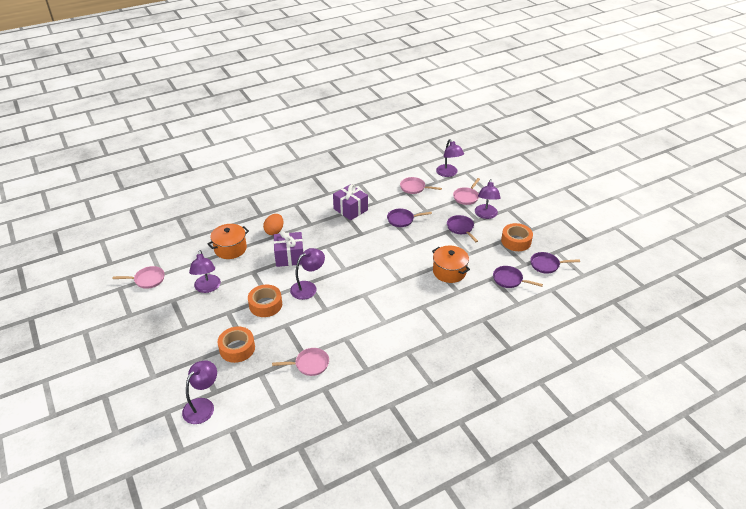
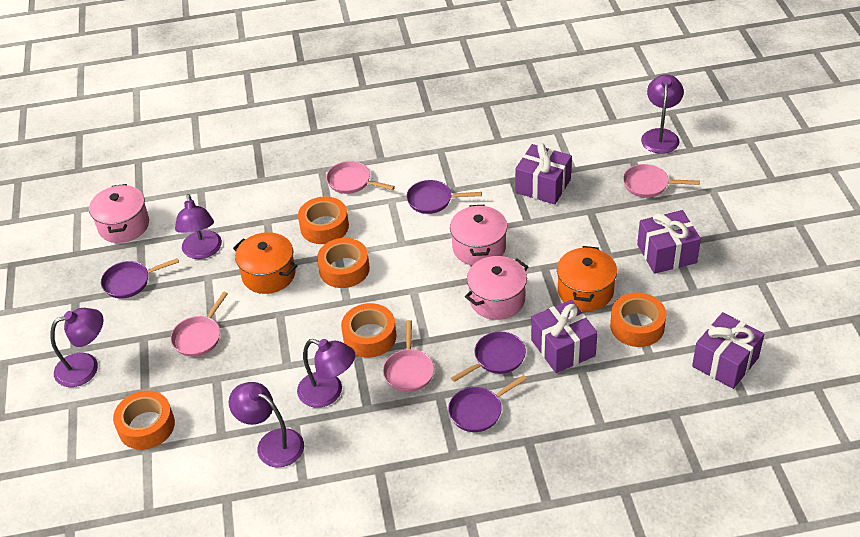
orange egg: 1 -> 0
orange tape: 3 -> 5
pink pot: 0 -> 3
purple gift: 2 -> 4

